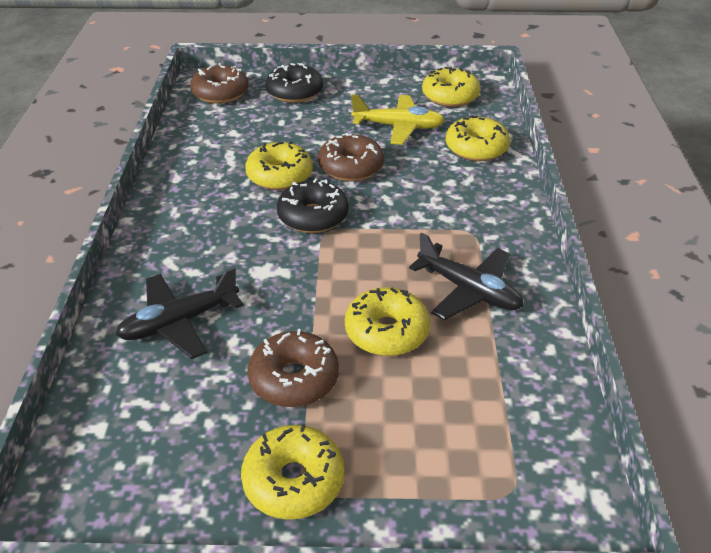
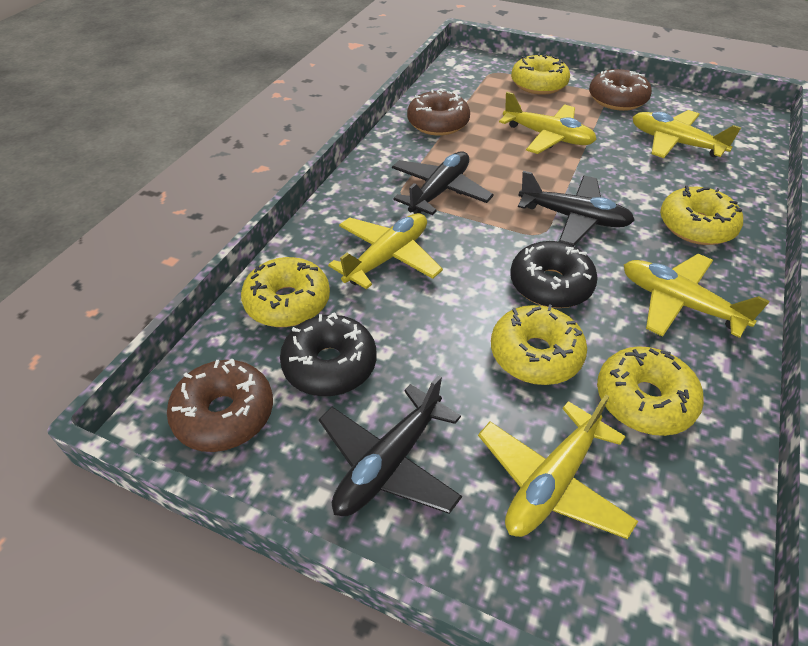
black plane: 2 -> 3
yellow plane: 1 -> 5

